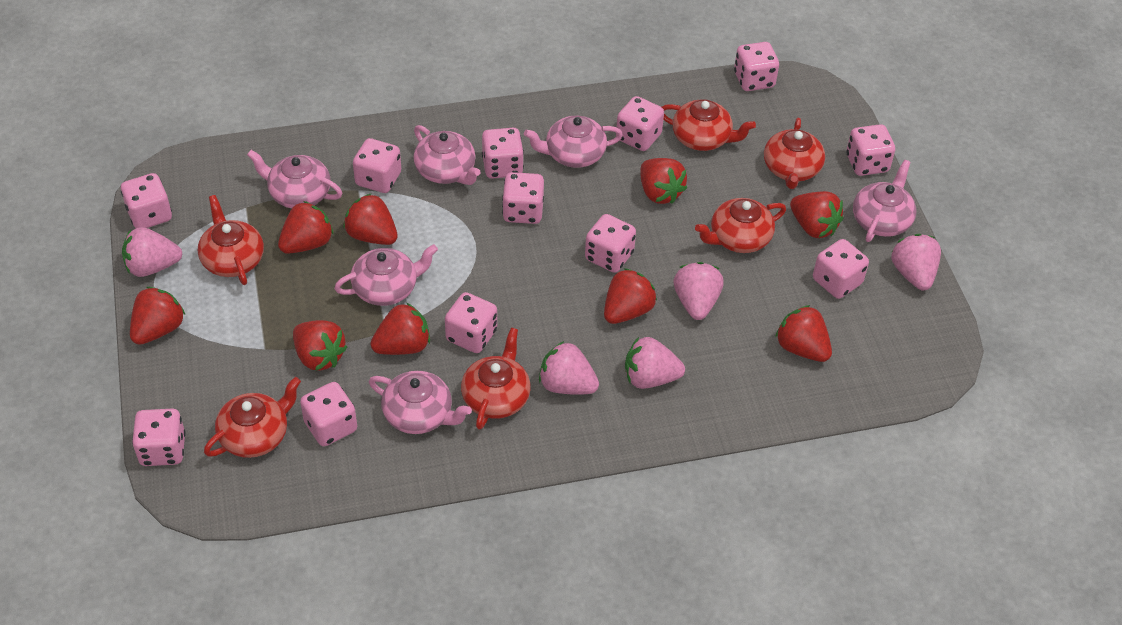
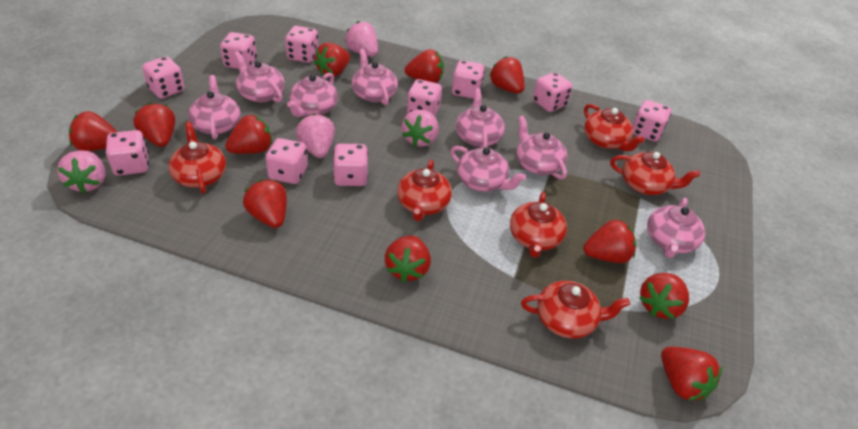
pink dice: 12 -> 10
pink strawberry: 5 -> 4
pink teapot: 6 -> 8
red strawberry: 9 -> 11

